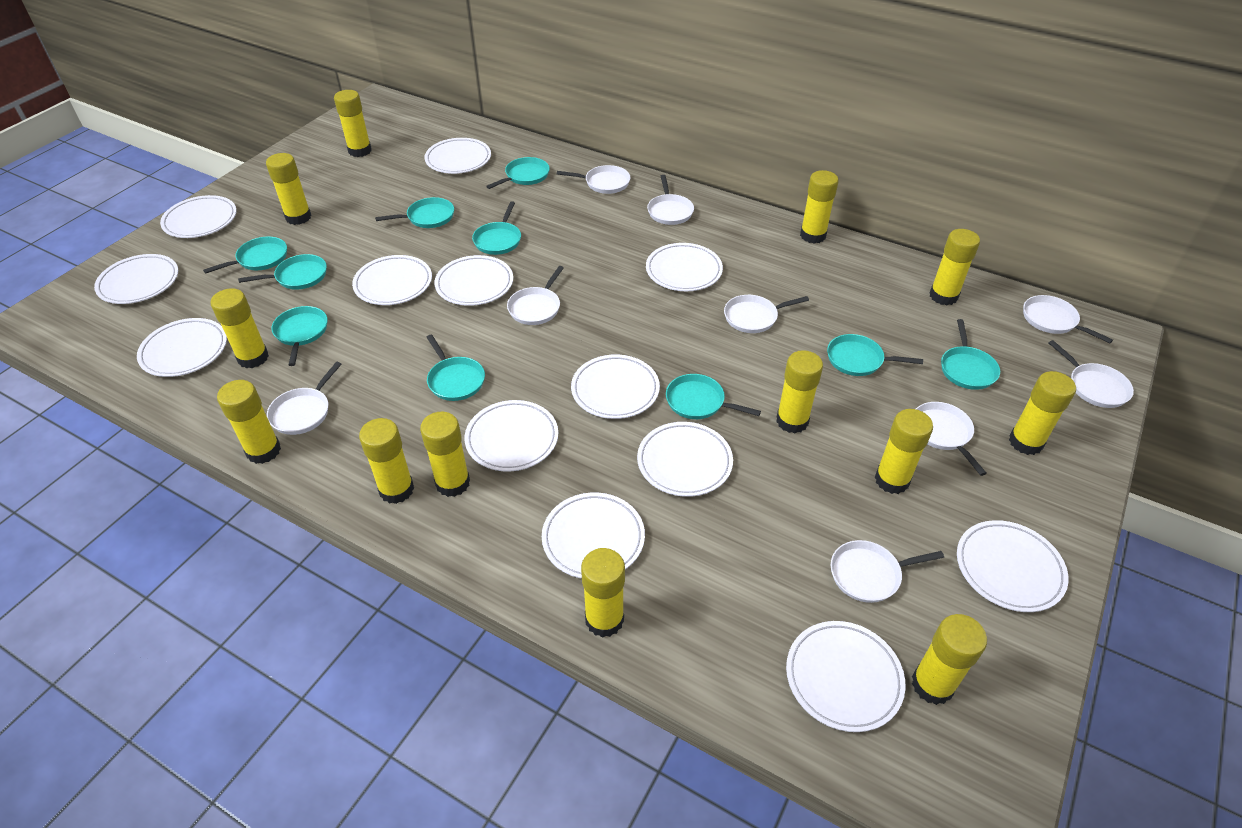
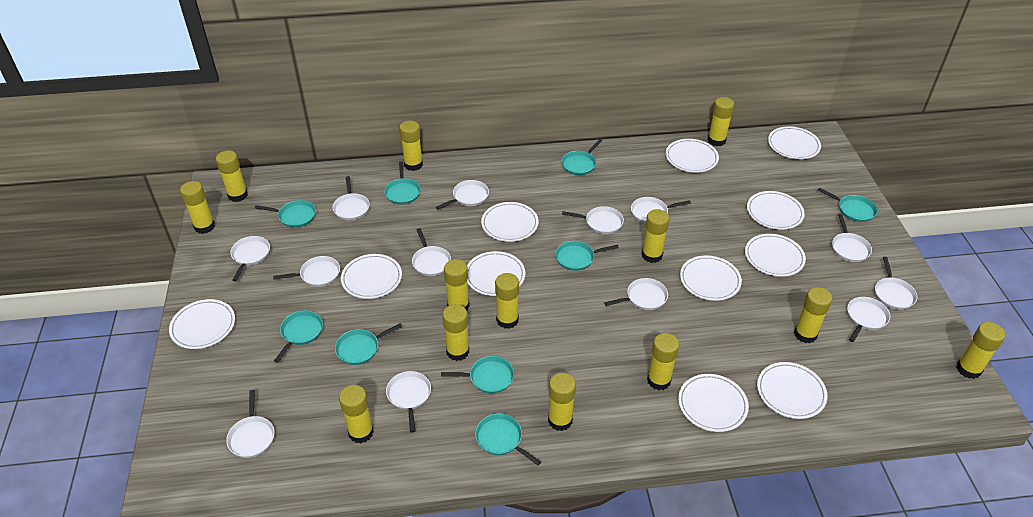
turquoise pan: 10 -> 9
white pan: 9 -> 13
white plate: 13 -> 11

